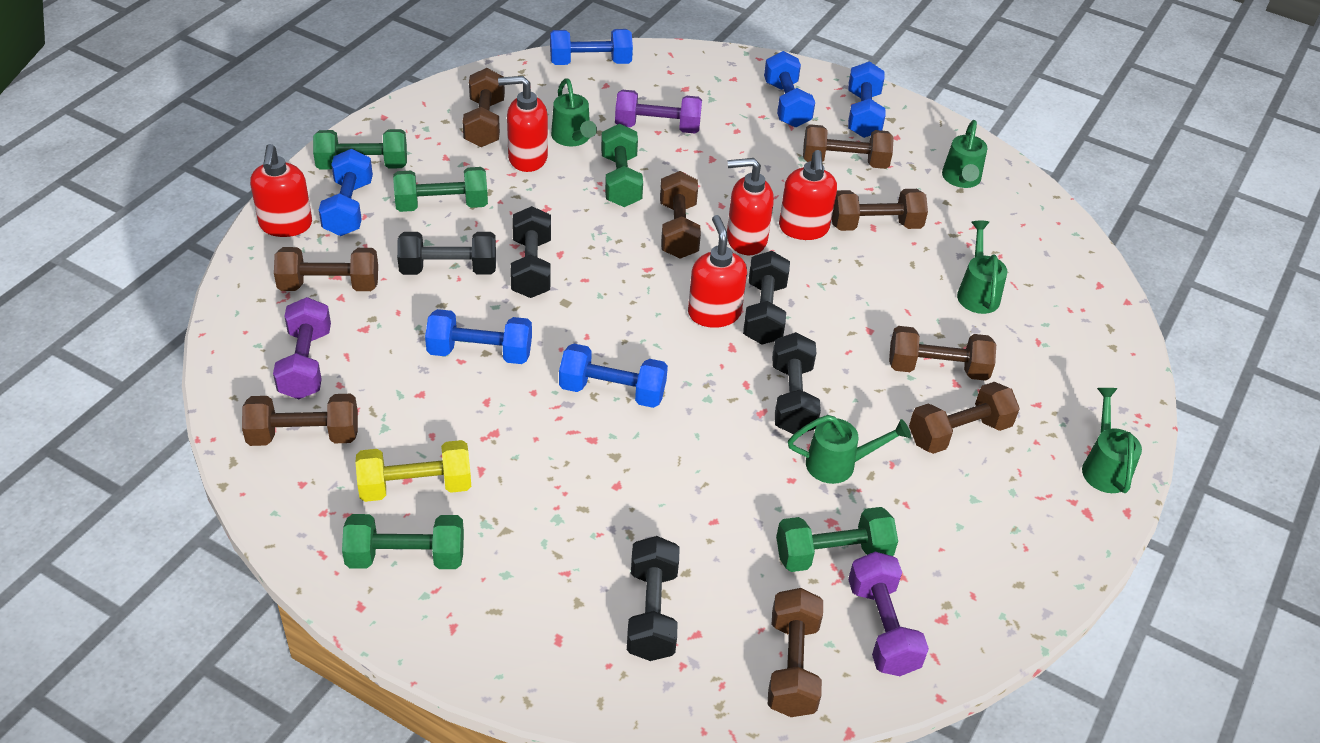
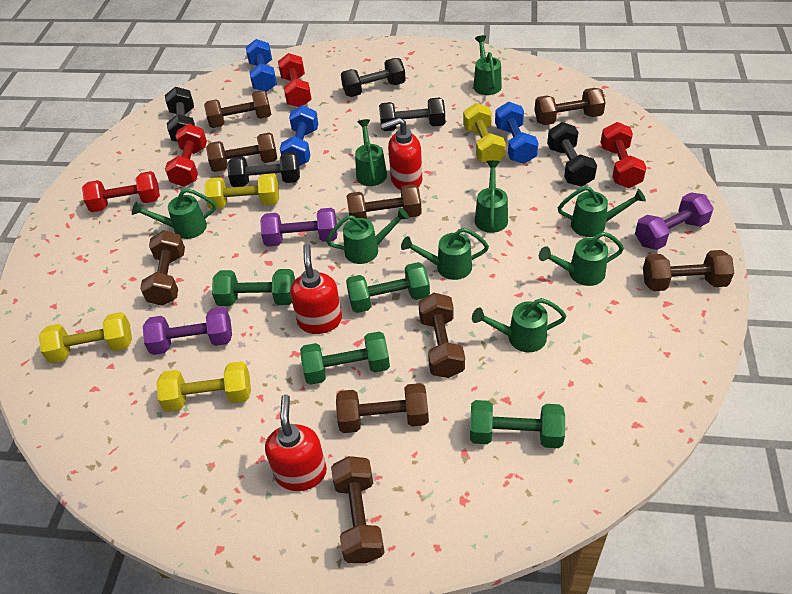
blue dumbbell: 6 -> 3
green dumbbell: 5 -> 4
green watering can: 5 -> 9
red dumbbell: 0 -> 4
red soap dispenser: 5 -> 3
yellow dumbbell: 1 -> 4

